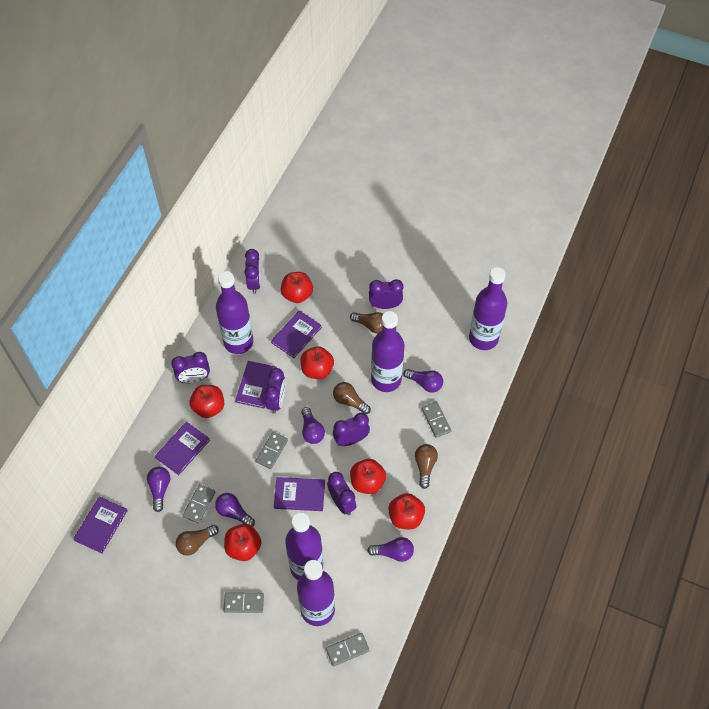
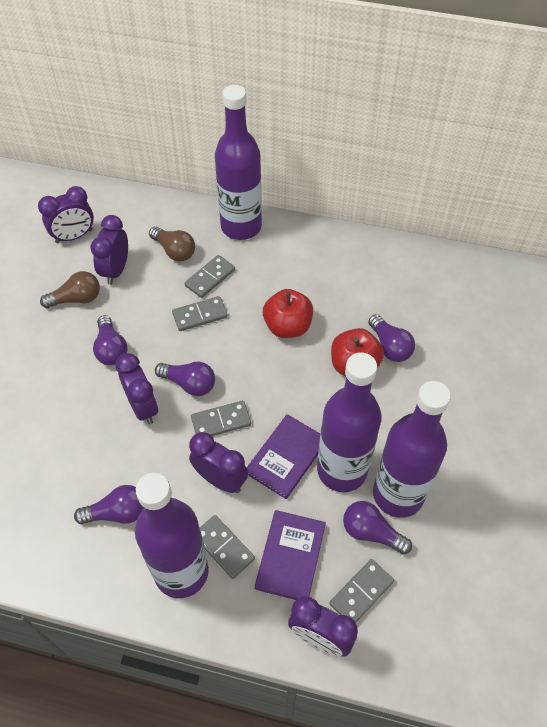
brown light bulb: 4 -> 2
purple book: 5 -> 2
purple bottle: 5 -> 4
purple clock: 6 -> 5
red apple: 6 -> 2

